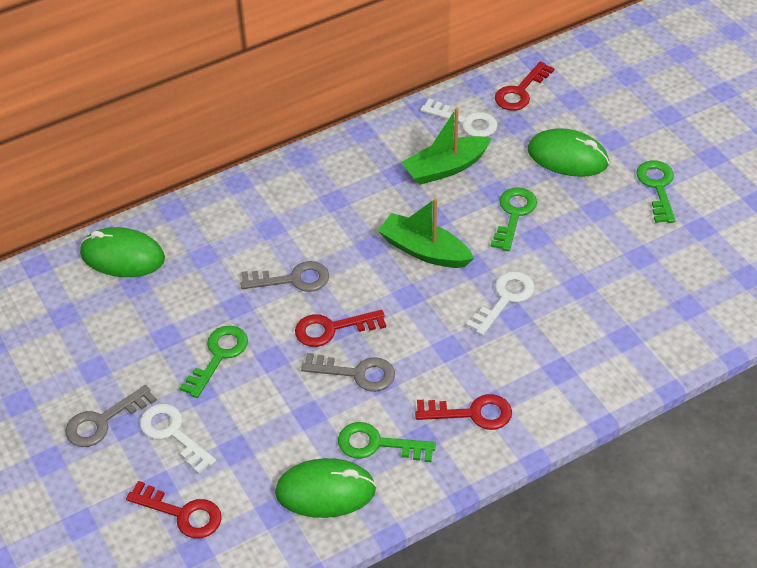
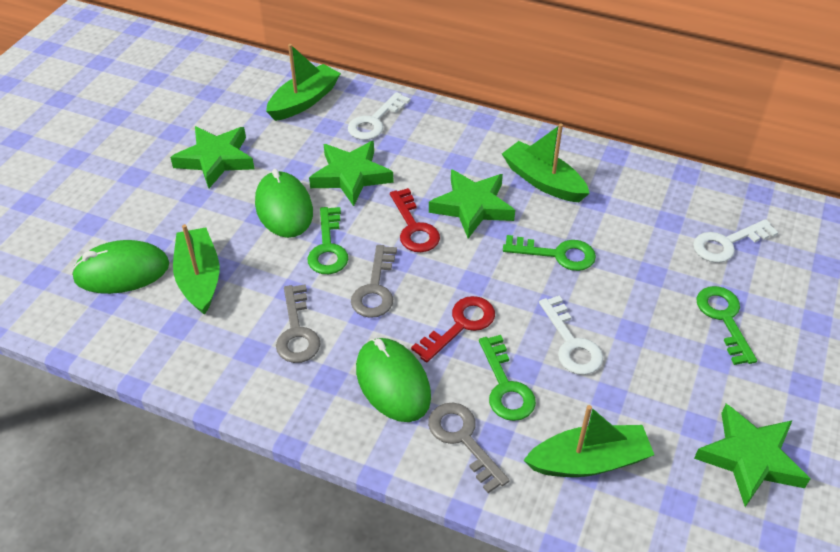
green boat: 2 -> 4
green star: 0 -> 4
red key: 4 -> 2

